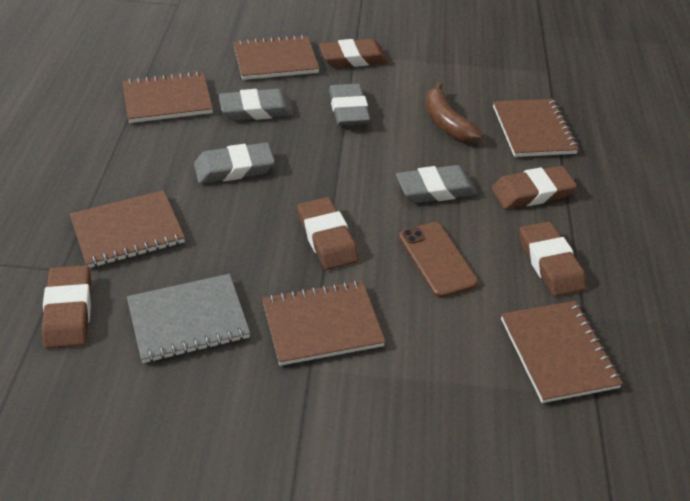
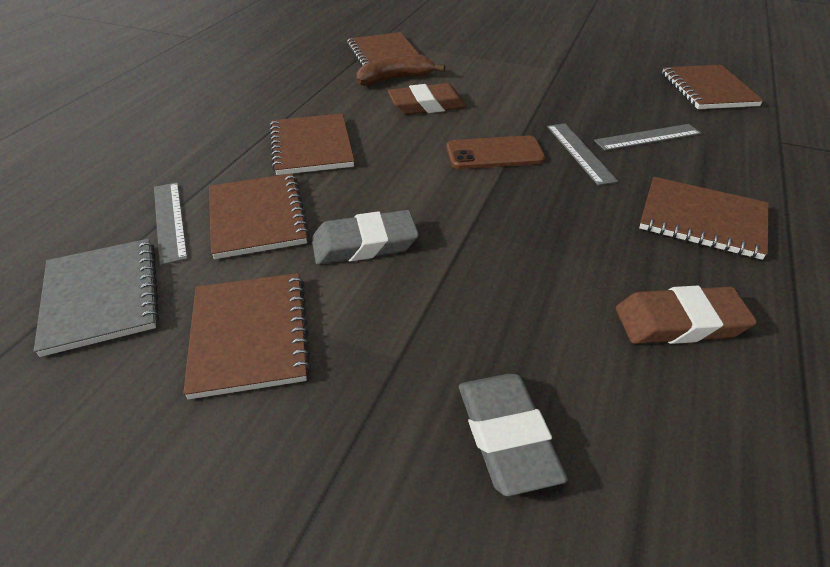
brown eraser: 5 -> 2
grey eraser: 4 -> 2
grey ruler: 0 -> 3

